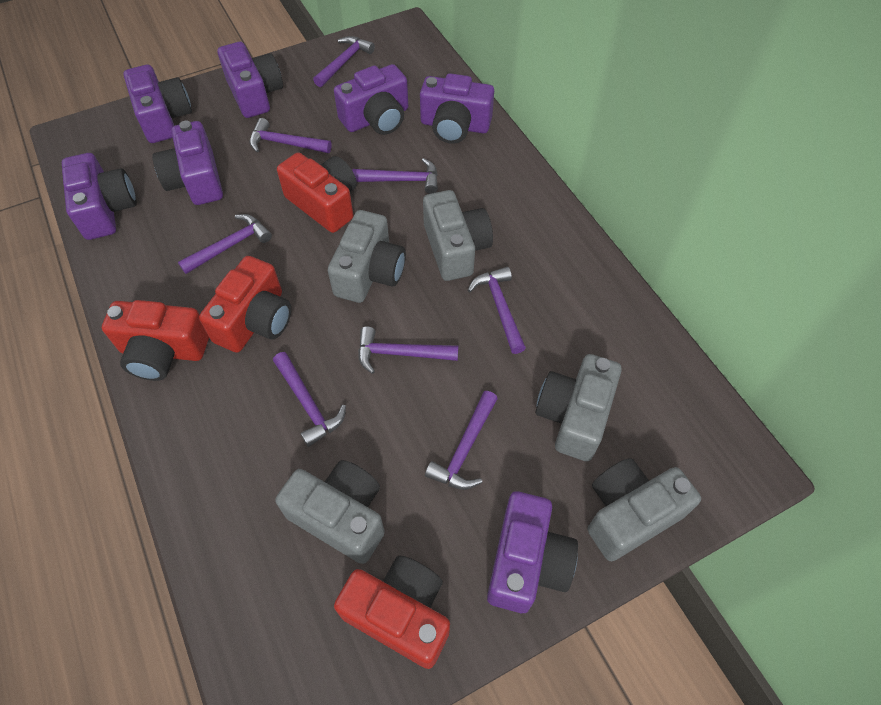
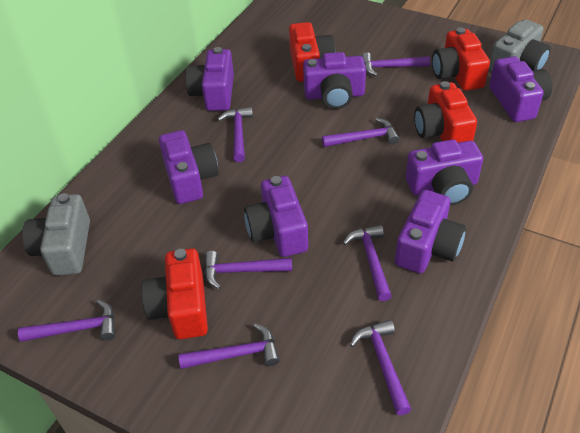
grey camera: 5 -> 2

